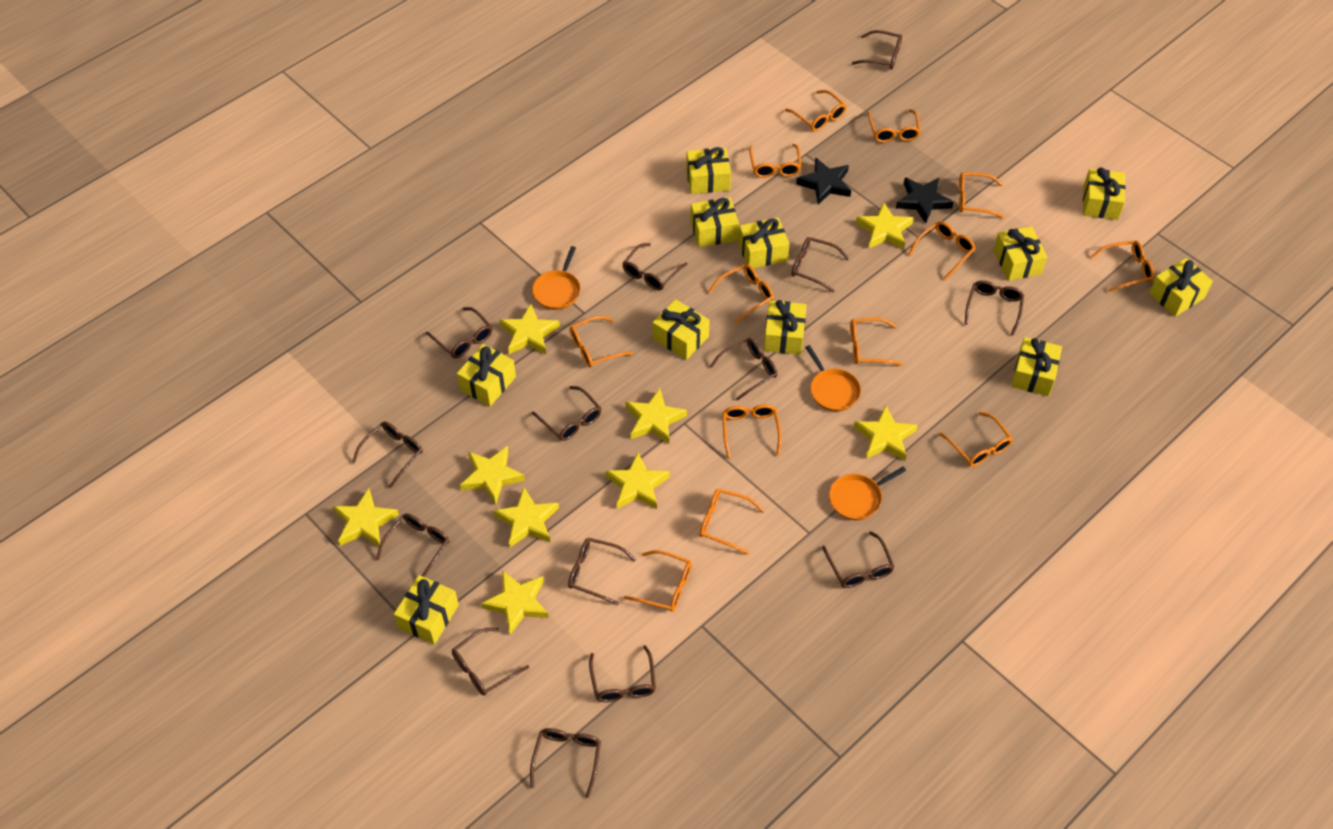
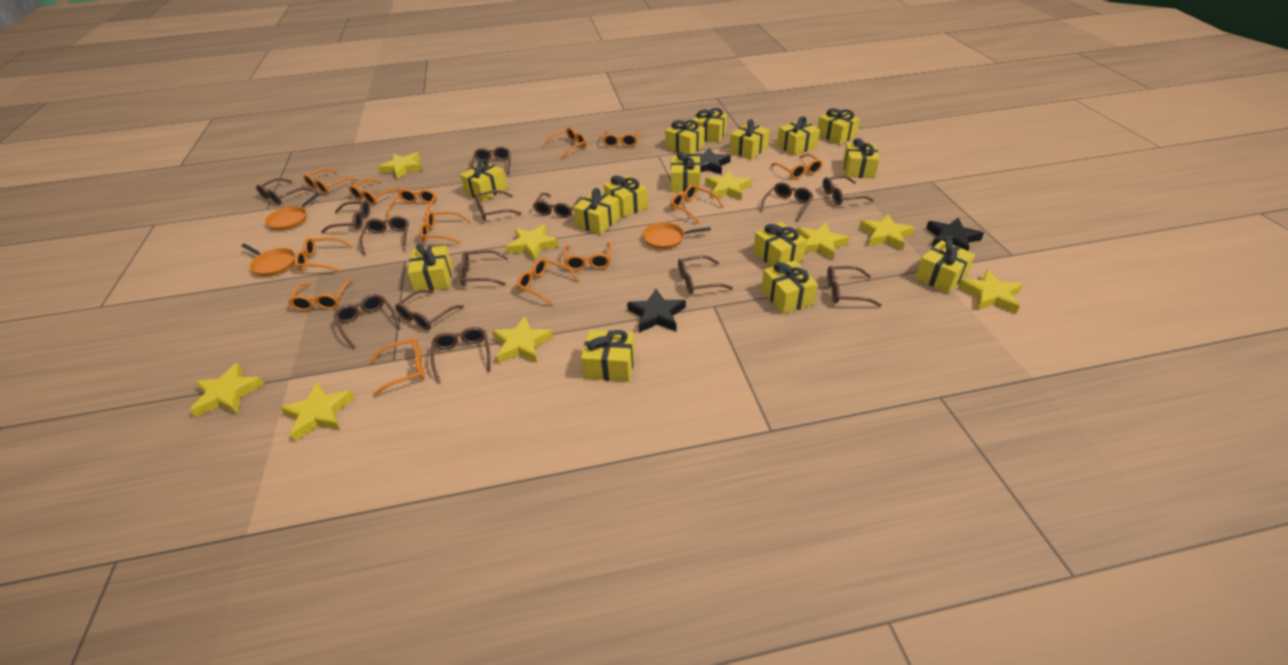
black star: 2 -> 3
yellow gift: 11 -> 15

